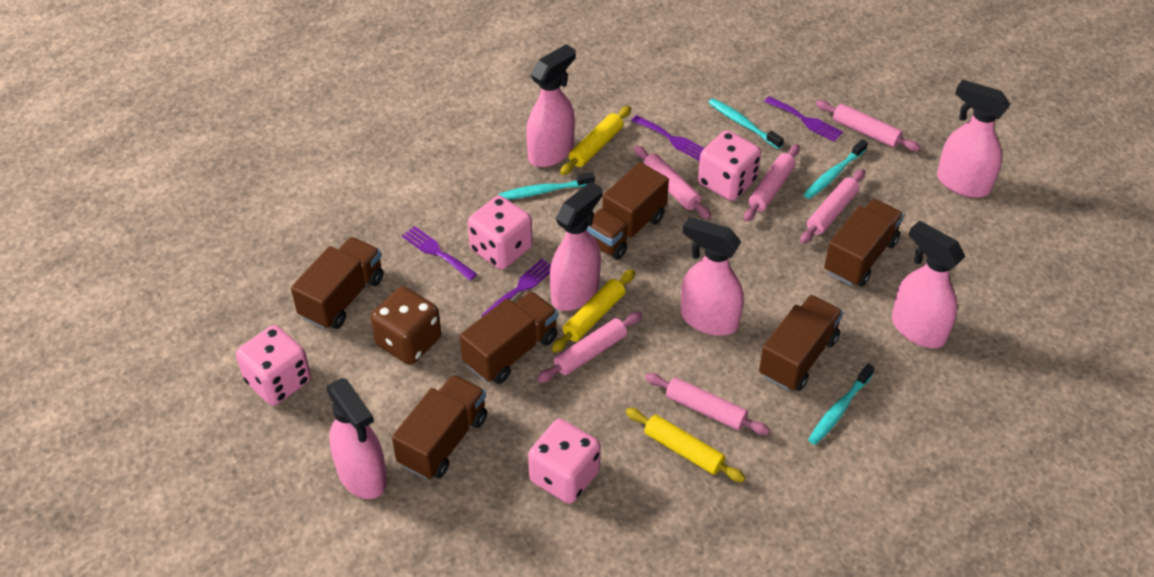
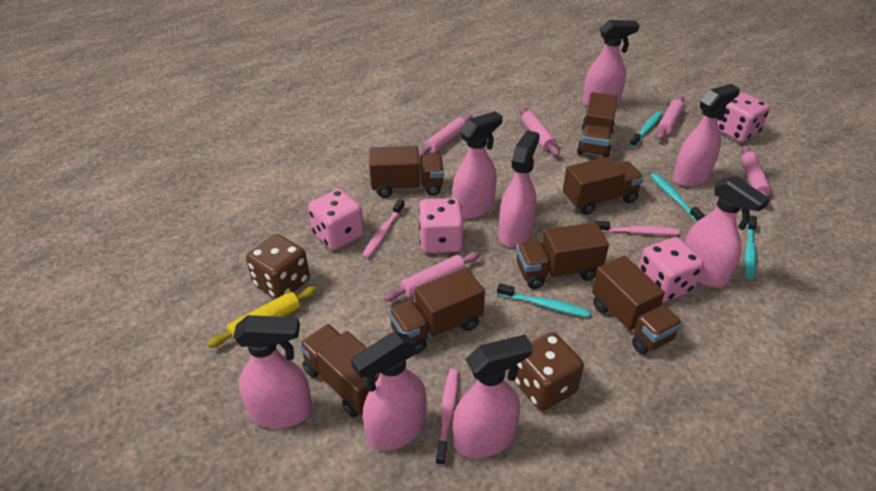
brown dice: 1 -> 2
brown truck: 6 -> 7
pink rolling pin: 6 -> 5
pink spray bottle: 6 -> 8
pink toothbrush: 0 -> 3
purple fork: 4 -> 0
yellow rolling pin: 3 -> 1

